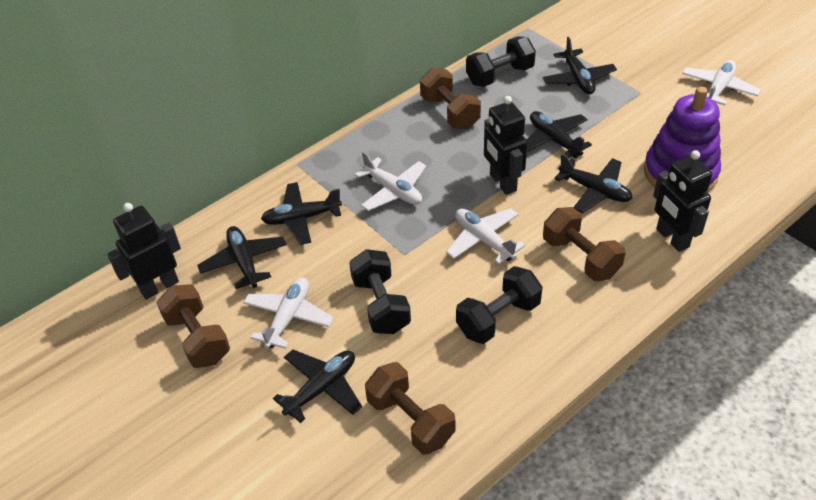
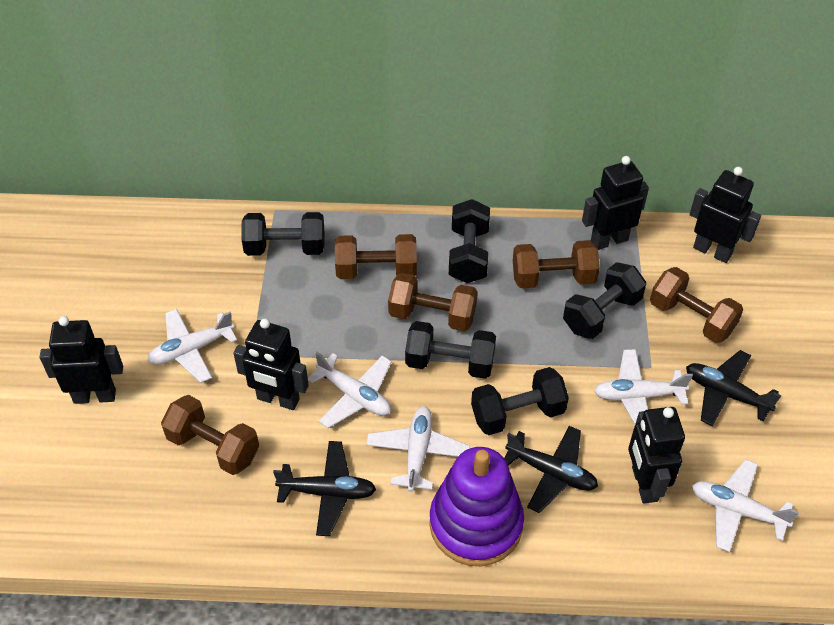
black dumbbell: 3 -> 5
black plane: 6 -> 3
black robot: 3 -> 5
brown dumbbell: 4 -> 5
white plane: 4 -> 5

